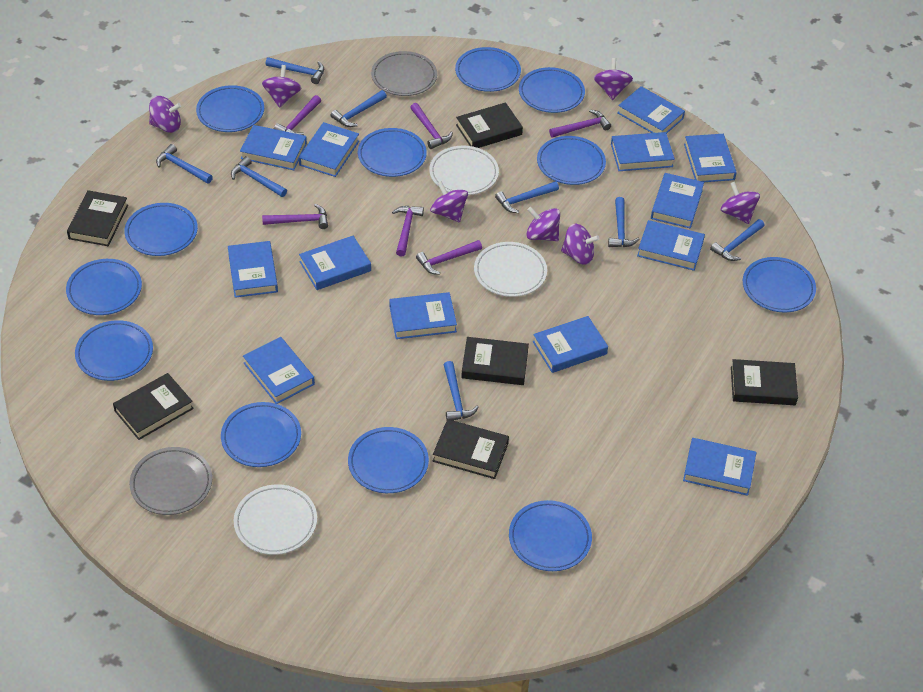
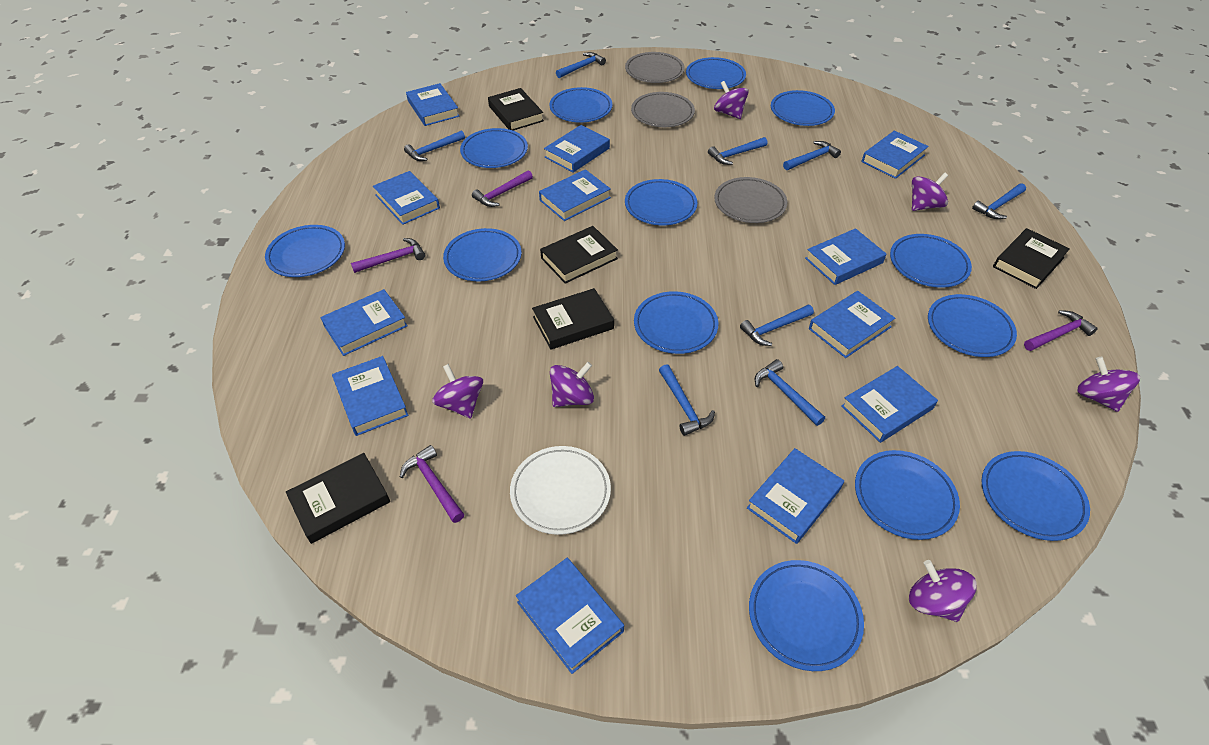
black book: 6 -> 5
blue book: 13 -> 12
blue plate: 12 -> 13
grey plate: 2 -> 3
purple hammer: 6 -> 4
purple spinning top: 7 -> 6
white plate: 3 -> 1

